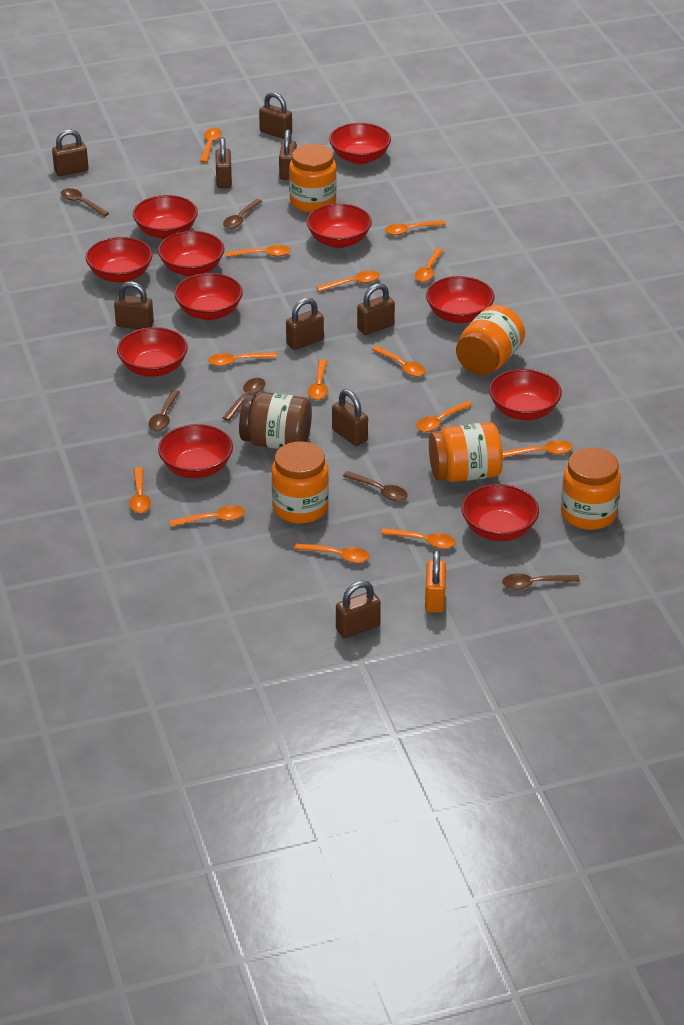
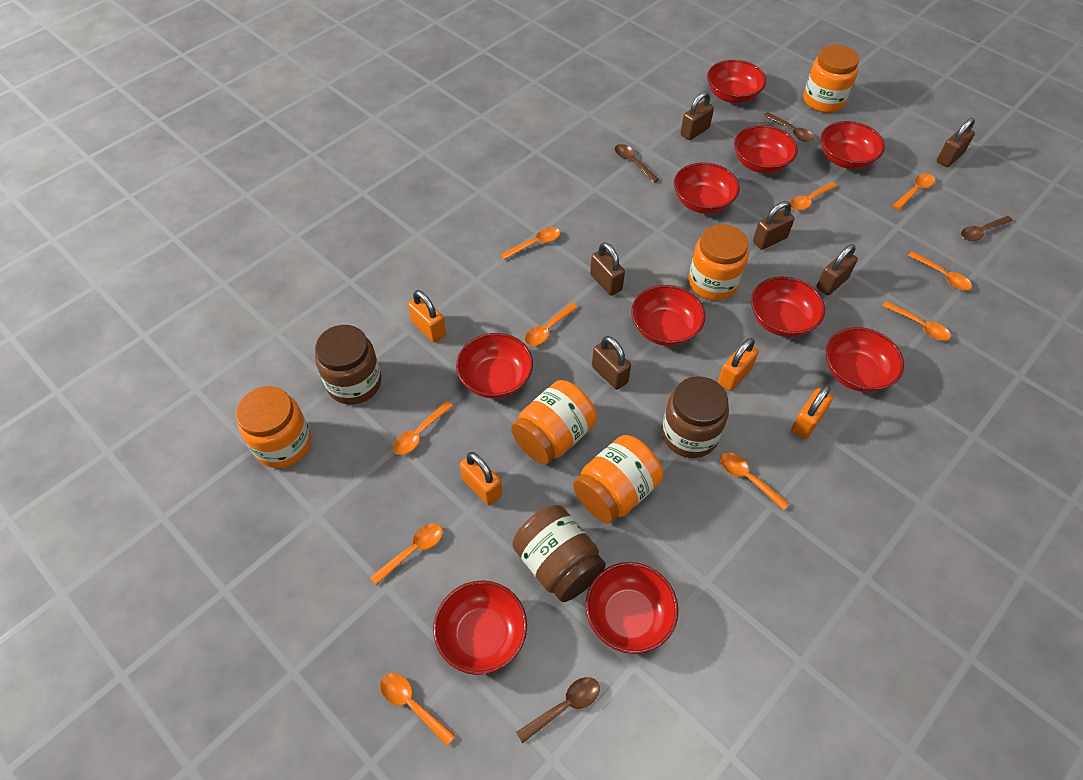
brown jar: 1 -> 3
brown padlock: 9 -> 6
brown spoon: 6 -> 4
orange padlock: 1 -> 4
orange spoon: 14 -> 10
red bowl: 11 -> 10

